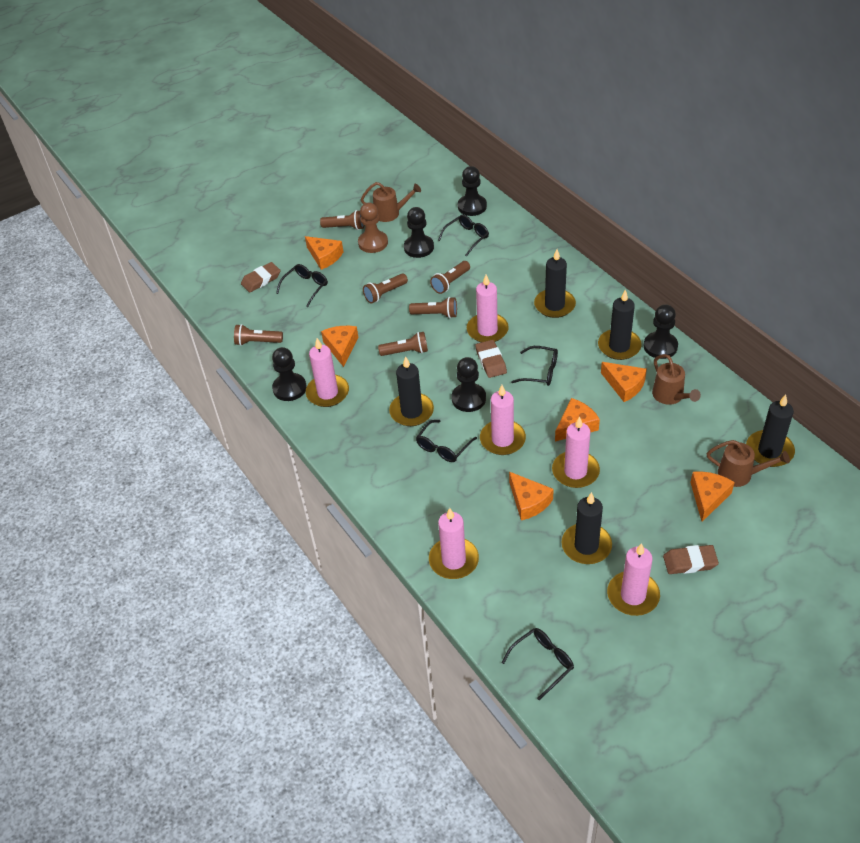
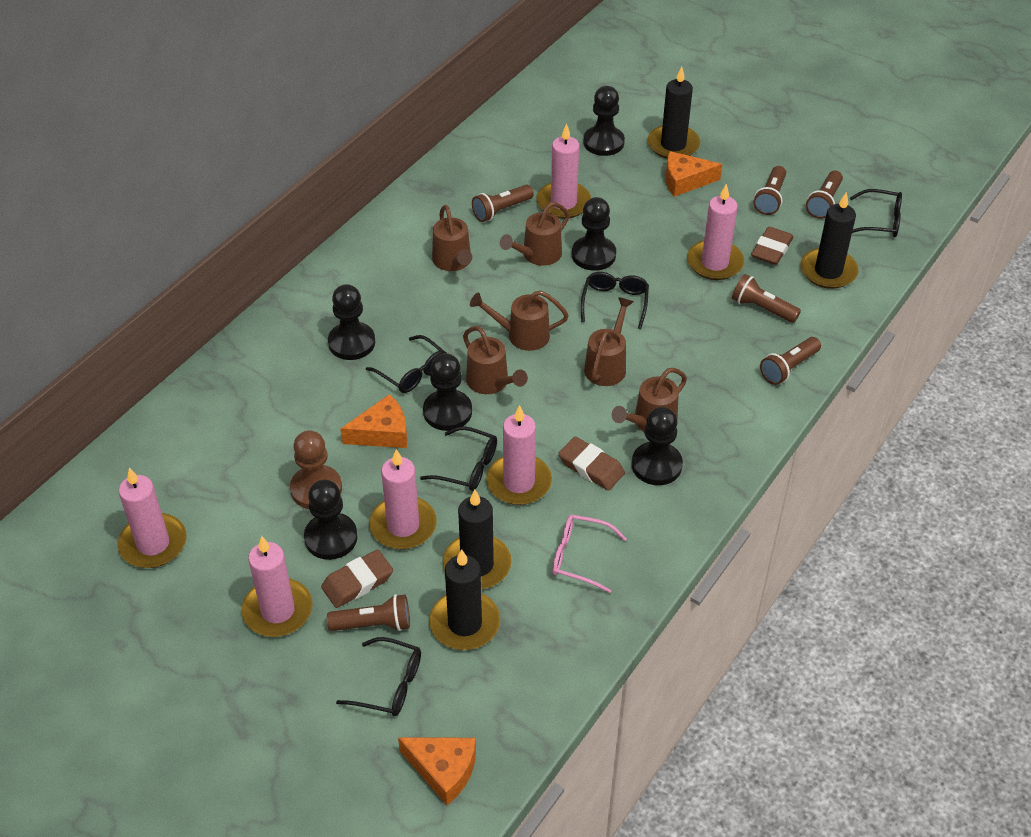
black candle: 5 -> 4
black pawn: 5 -> 6
brown watering can: 3 -> 6
orange cheese: 6 -> 3
pink glasses: 0 -> 1

